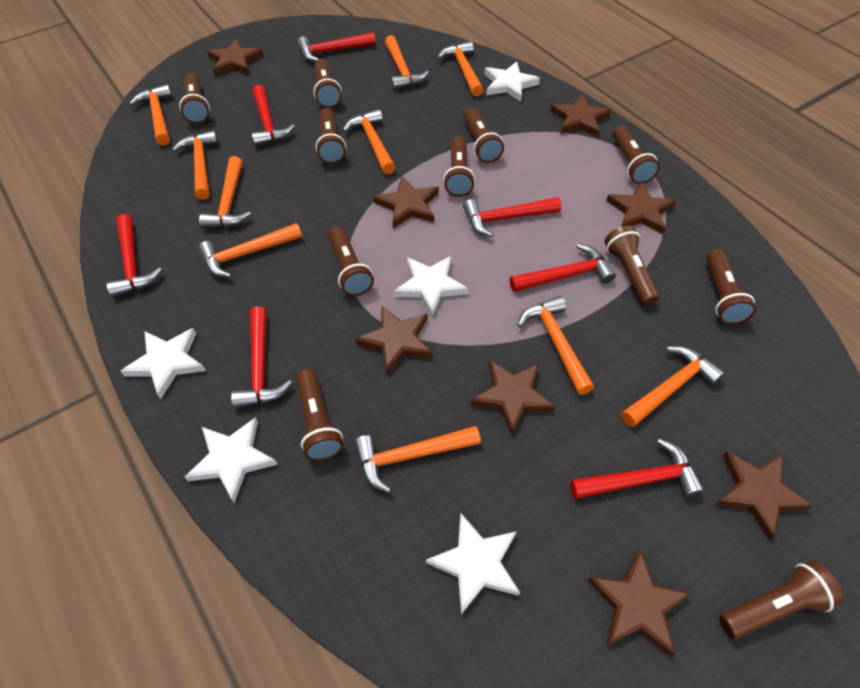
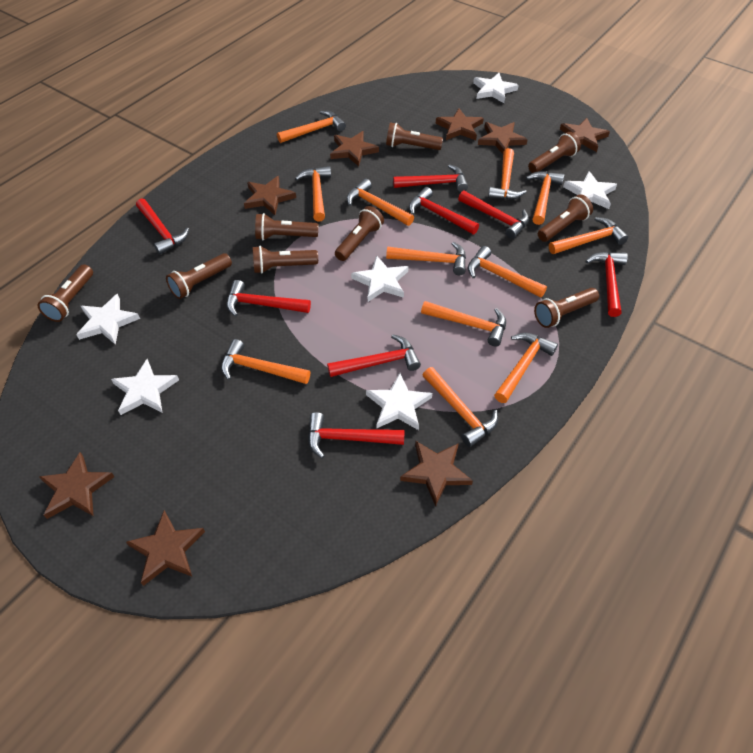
brown flashlight: 11 -> 9
orange hammer: 10 -> 12
red hammer: 7 -> 8
white star: 5 -> 6

